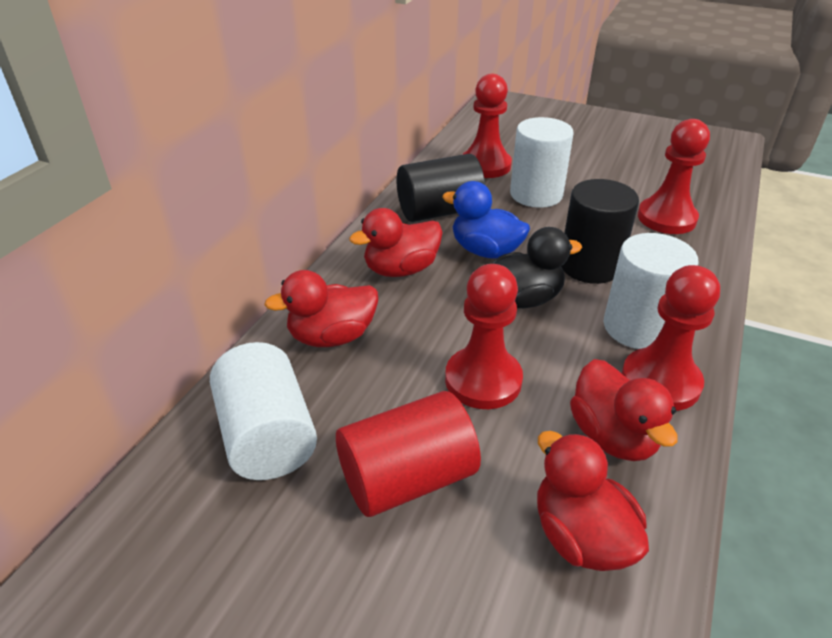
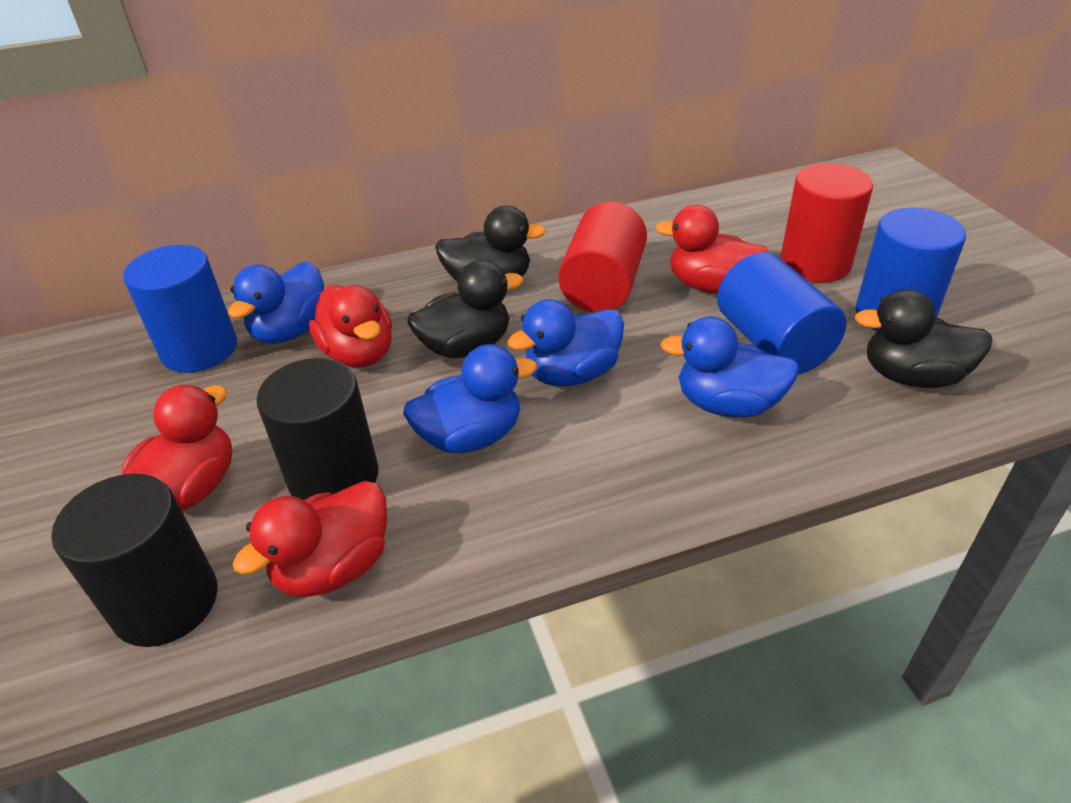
black duck: 1 -> 3
blue cylinder: 0 -> 3
blue duck: 1 -> 4
red cylinder: 1 -> 2
red pawn: 4 -> 0
white cylinder: 3 -> 0

